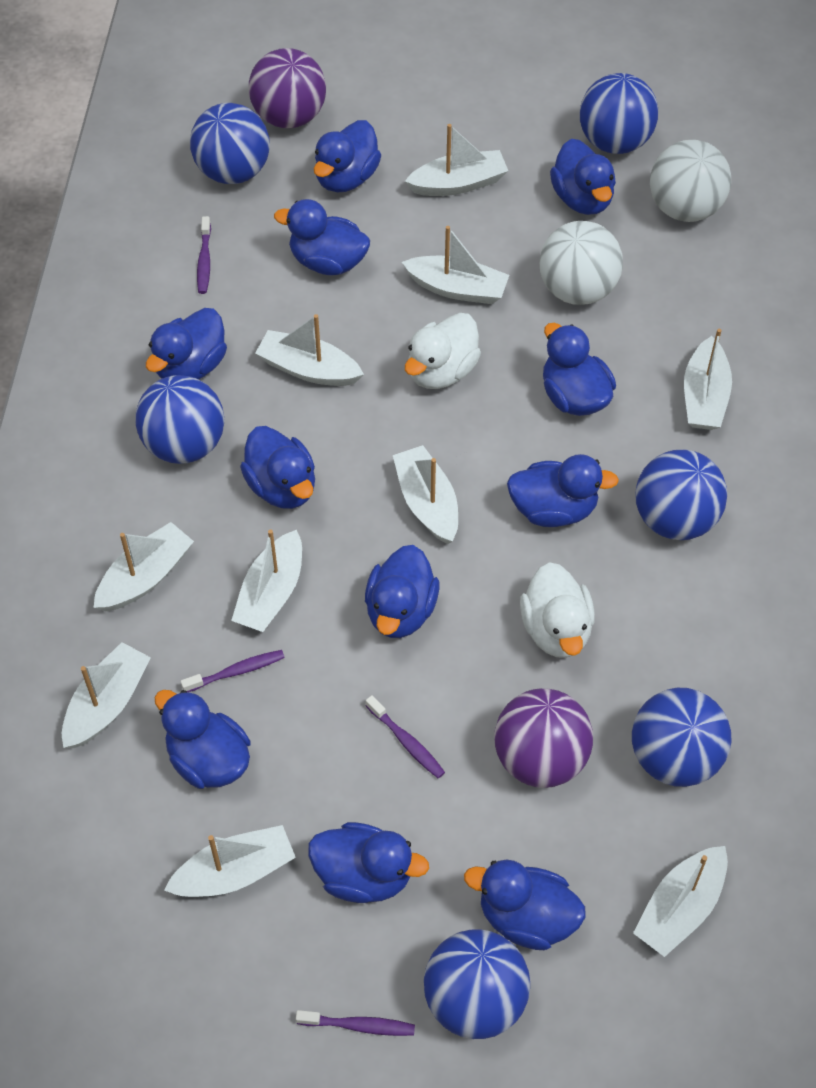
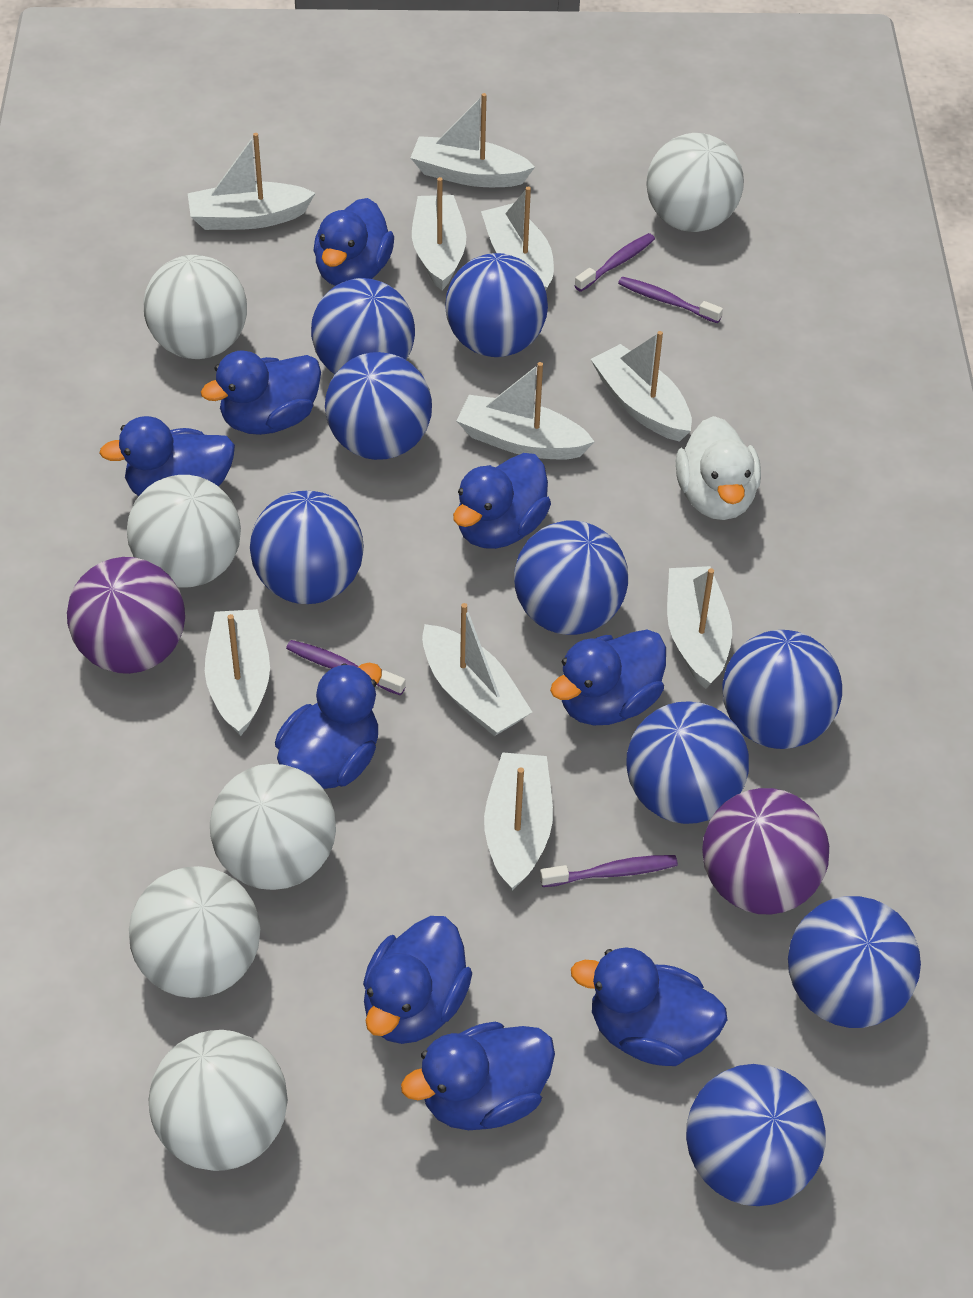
blue ball: 6 -> 9
blue duck: 11 -> 9
white ball: 2 -> 6
white duck: 2 -> 1

